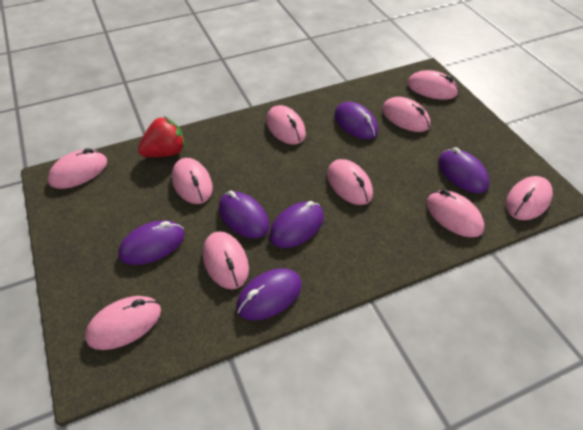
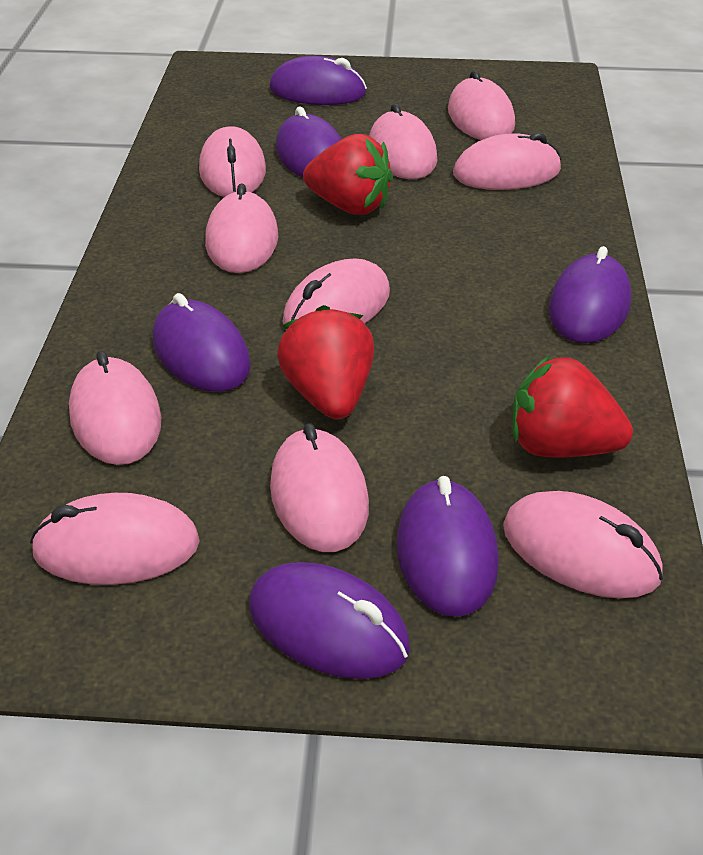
red strawberry: 1 -> 3

